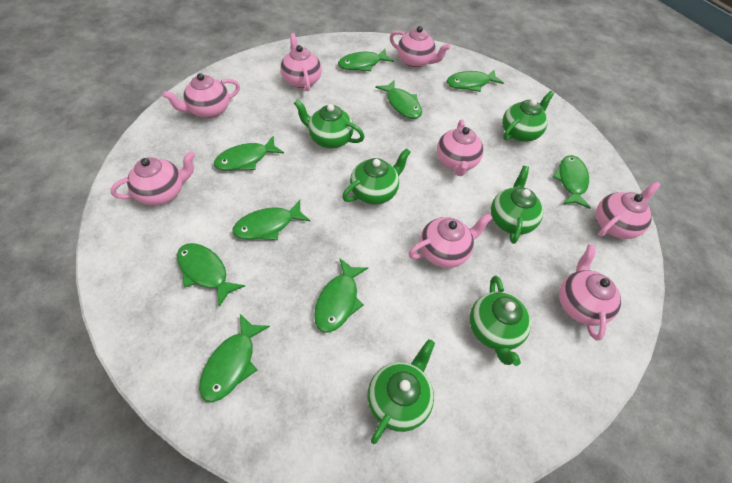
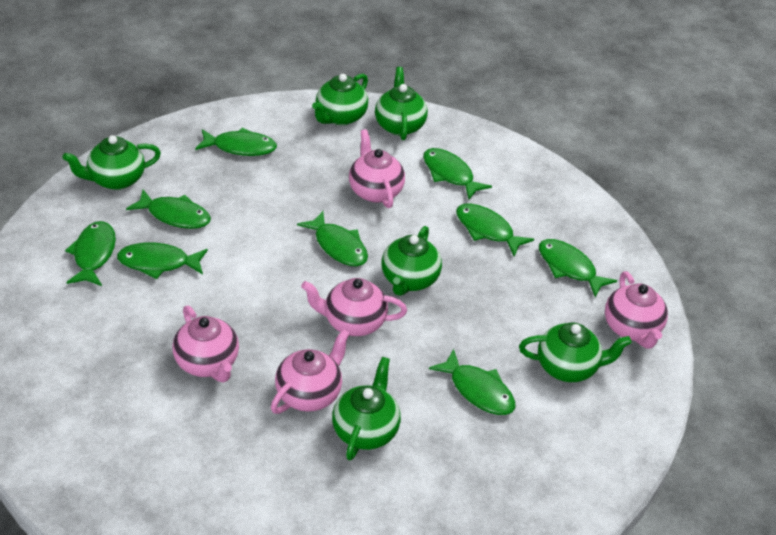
pink teapot: 8 -> 5

